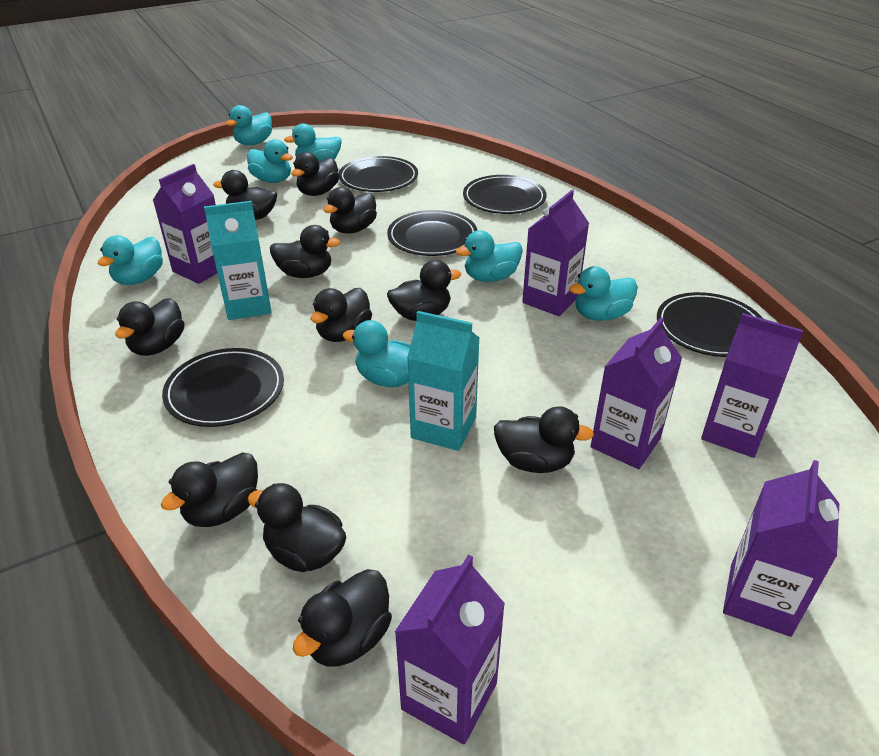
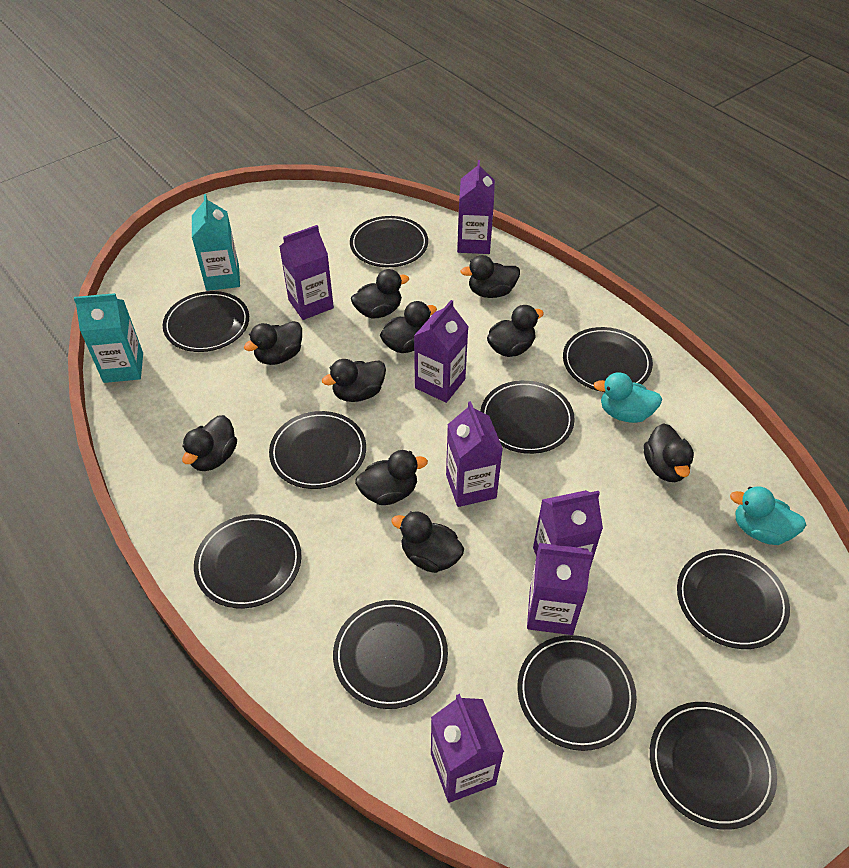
black duck: 11 -> 10
black plate: 5 -> 10
purple carton: 6 -> 7
turquoise duck: 7 -> 2

